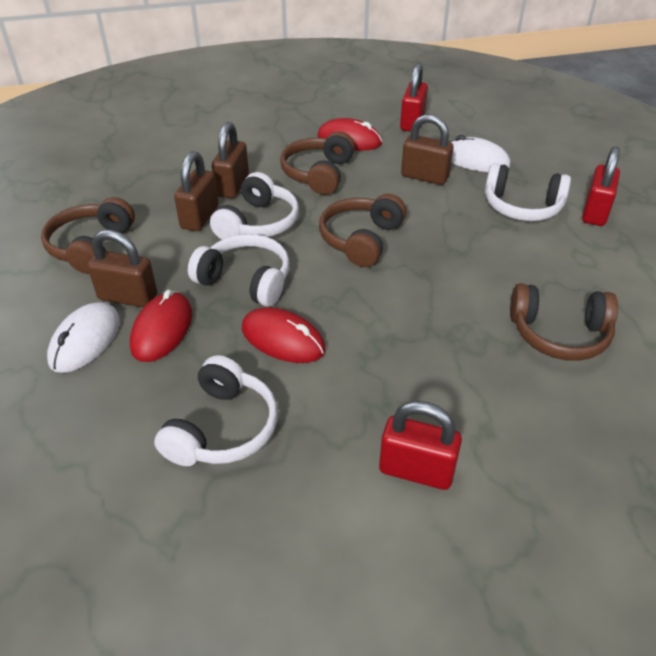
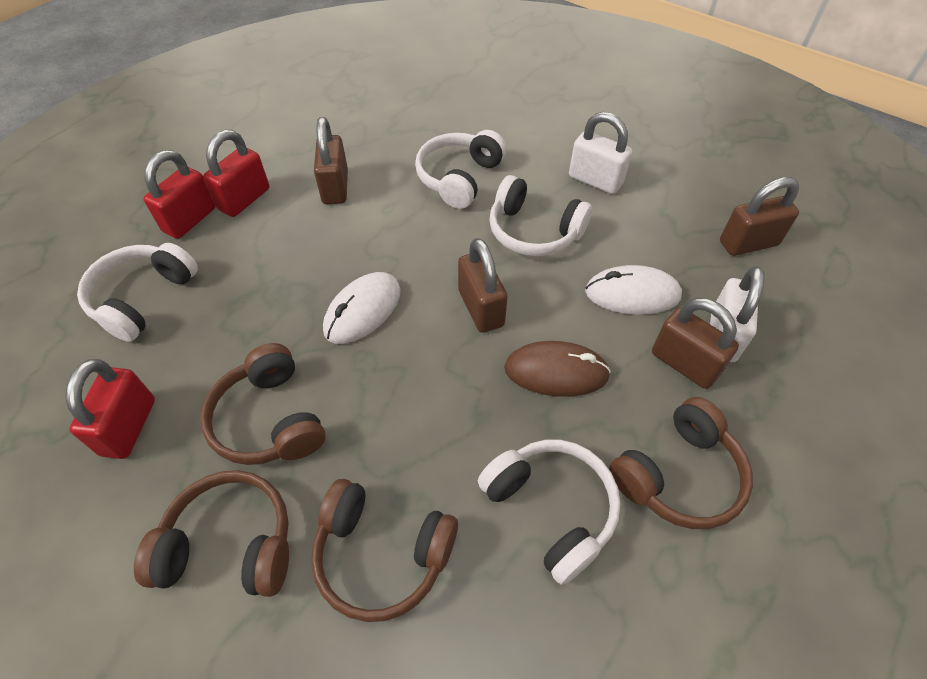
brown mouse: 0 -> 1
red mouse: 3 -> 0
white padlock: 0 -> 2

